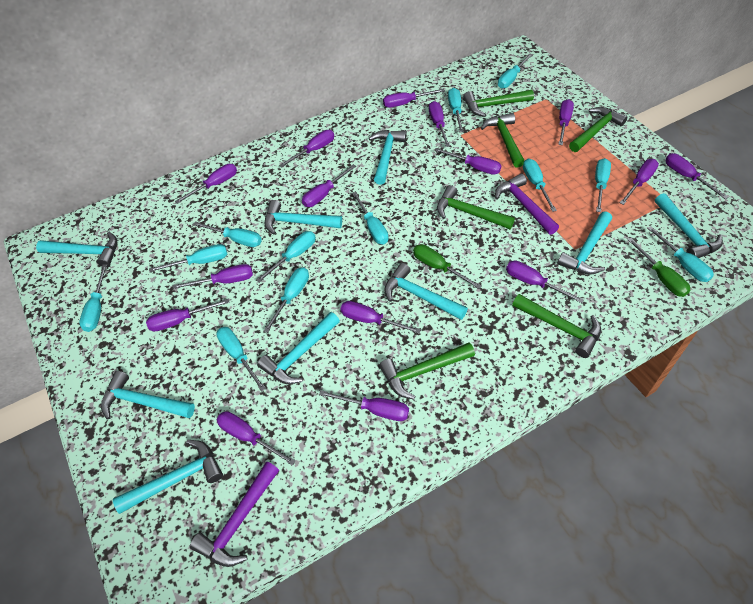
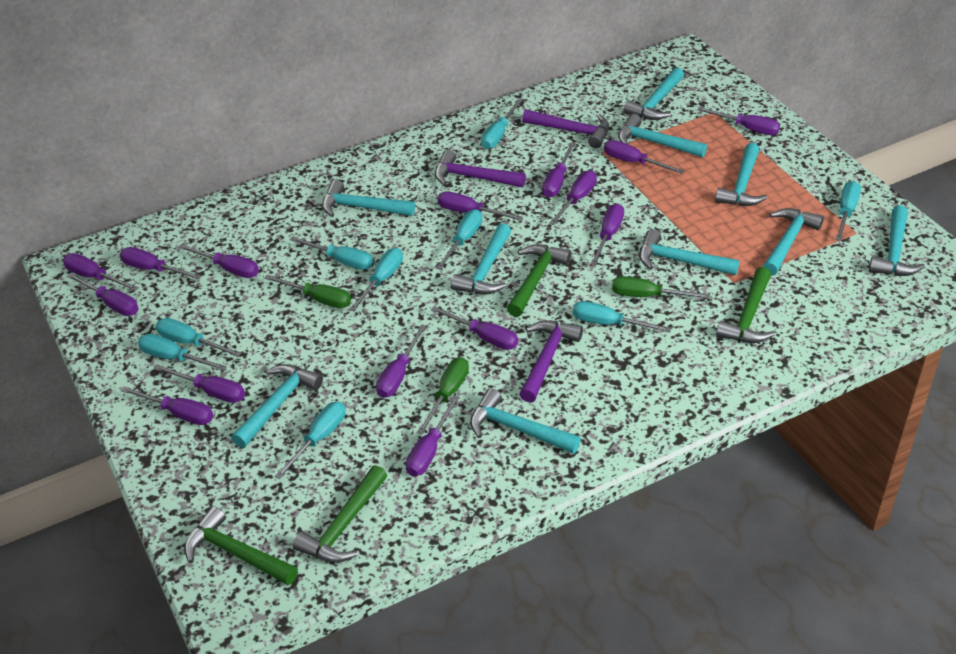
green hammer: 6 -> 4
green screwdriver: 2 -> 3
purple hammer: 2 -> 3
turquoise hammer: 9 -> 10
turquoise screwdriver: 12 -> 9

